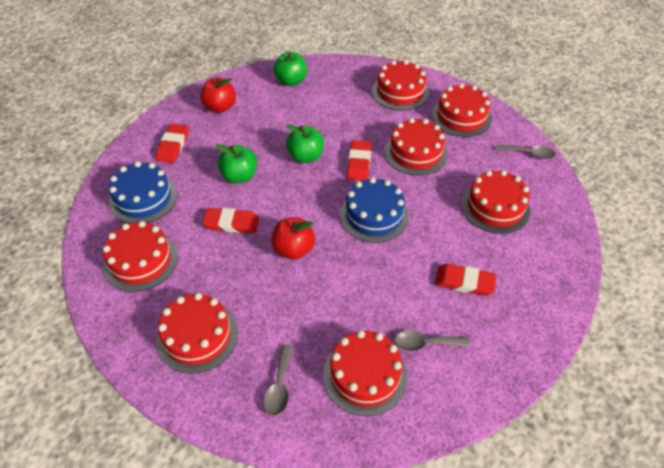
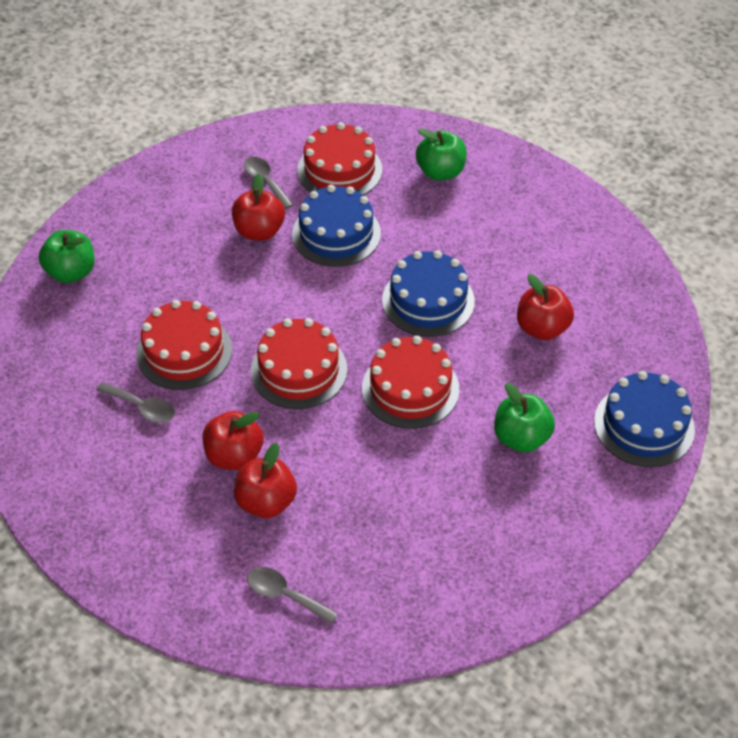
blue cake: 2 -> 3
red apple: 2 -> 4
red cake: 7 -> 4
red eraser: 4 -> 0

